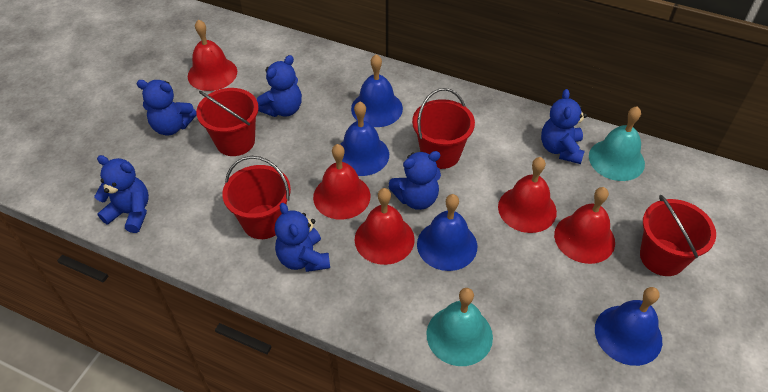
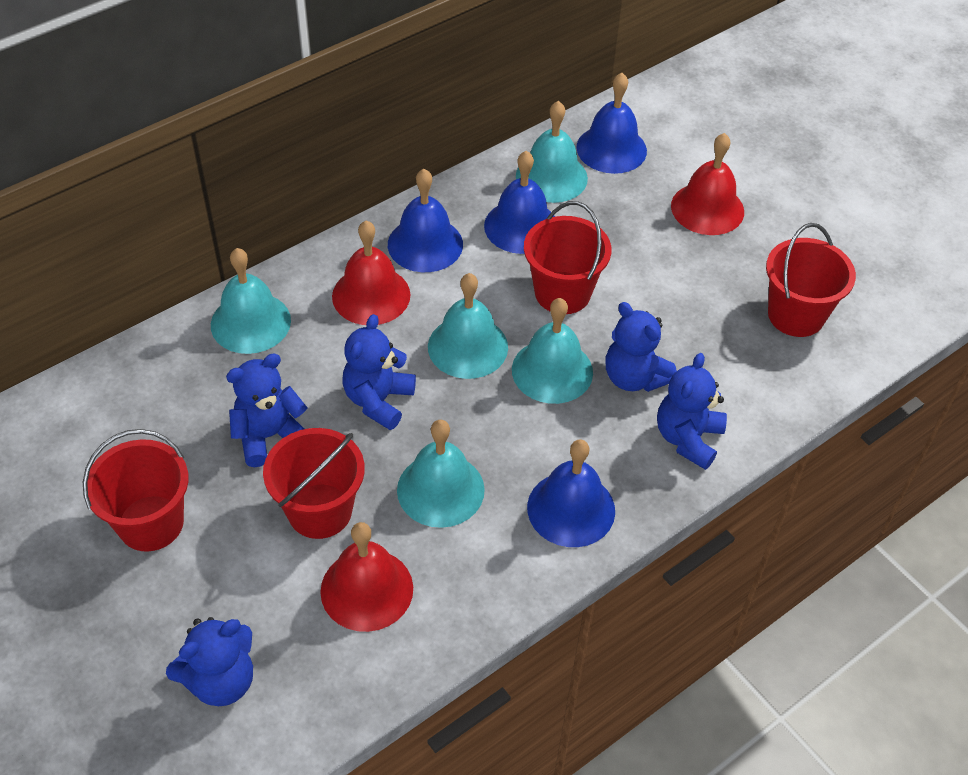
blue teddy bear: 6 -> 5
red bell: 5 -> 3
turquoise bell: 2 -> 5

